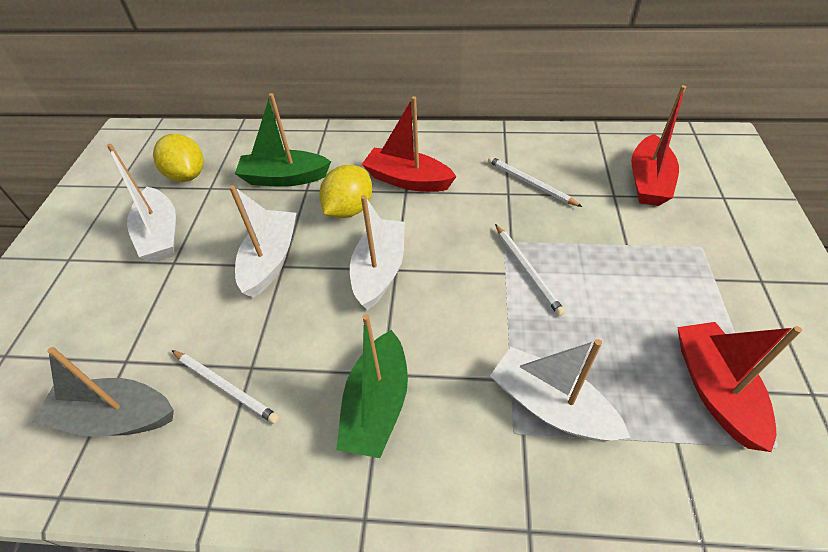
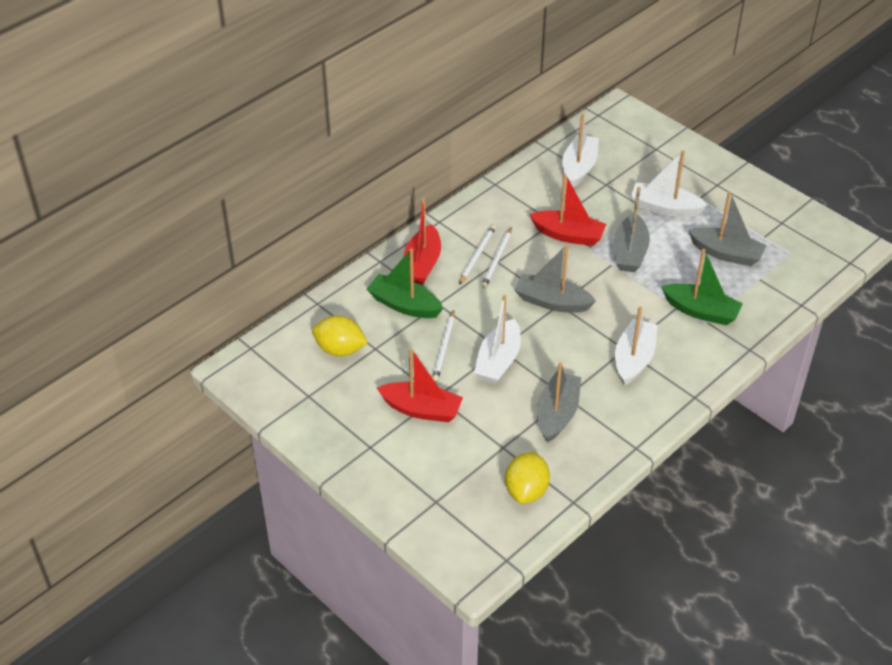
grey boat: 1 -> 4

